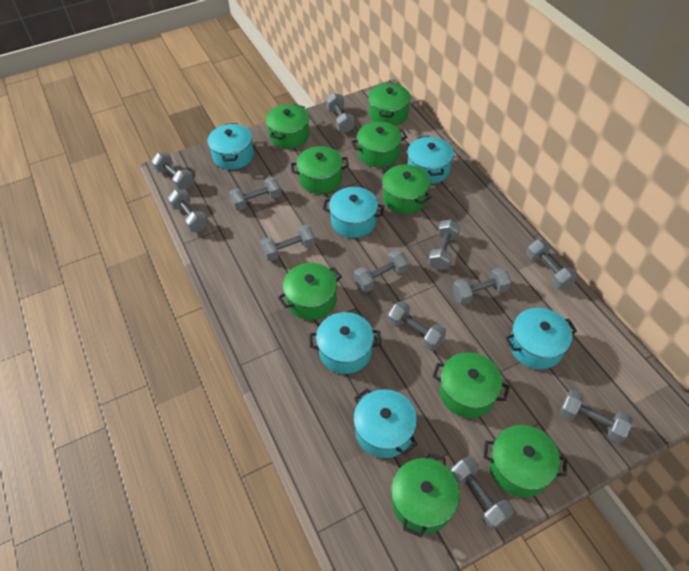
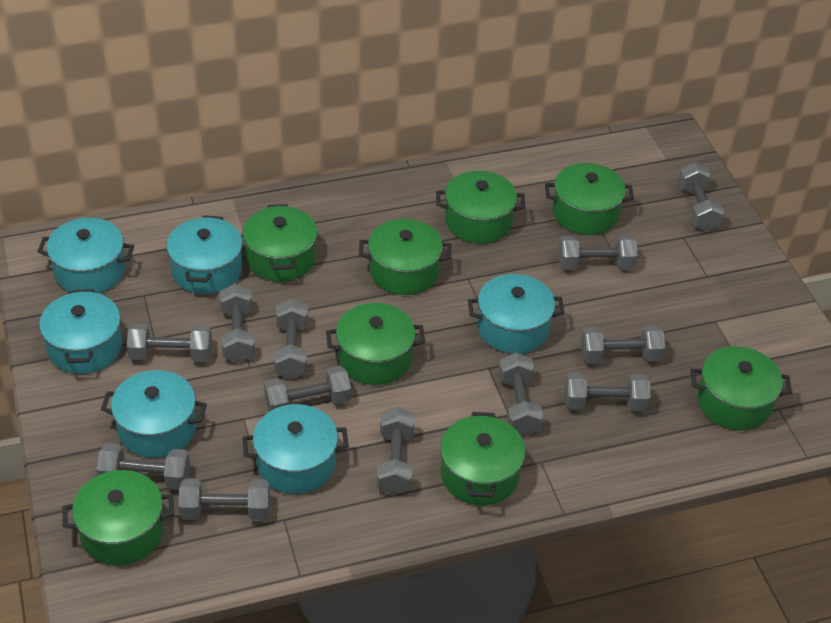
green pot: 9 -> 8

